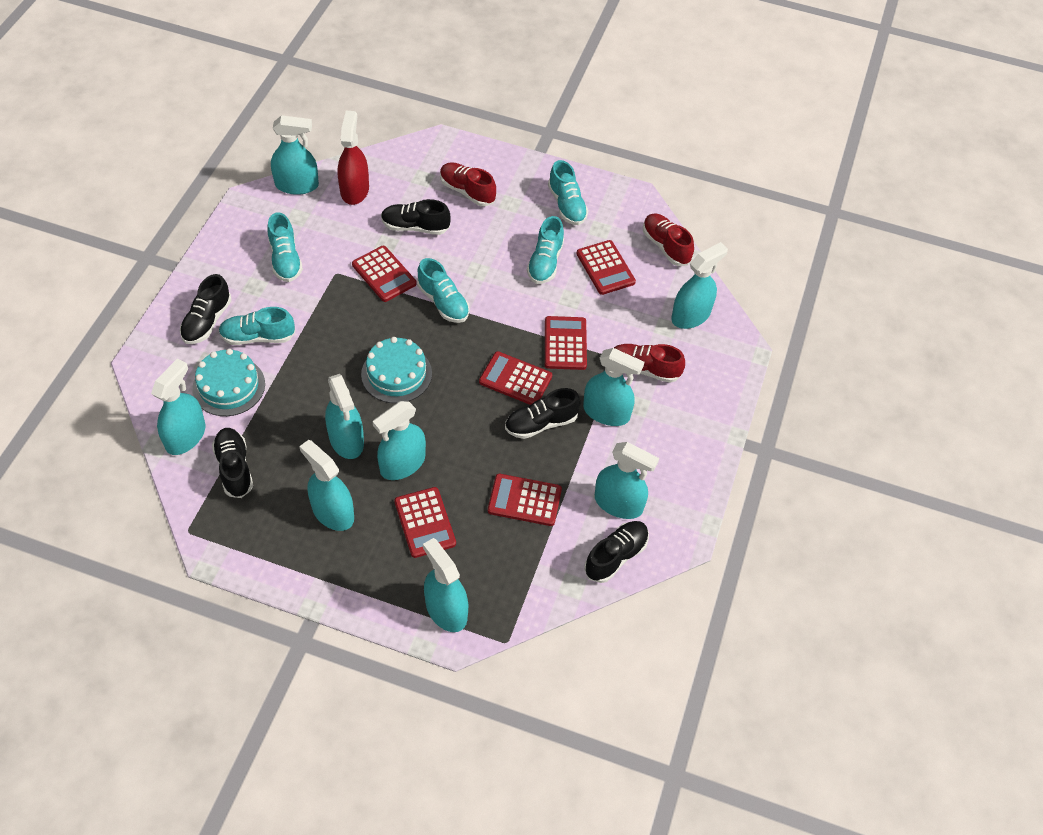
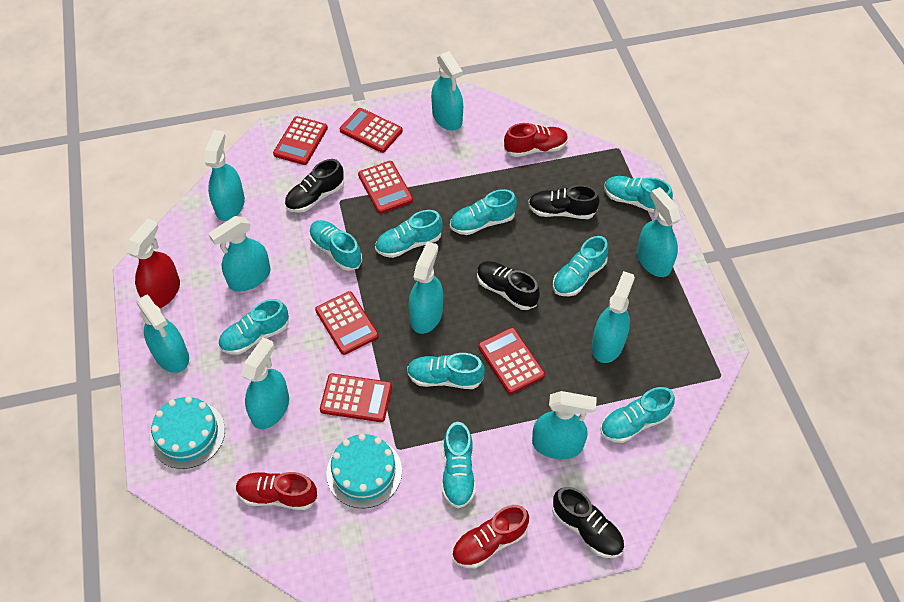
black shoe: 5 -> 4
turquoise shoe: 5 -> 9

